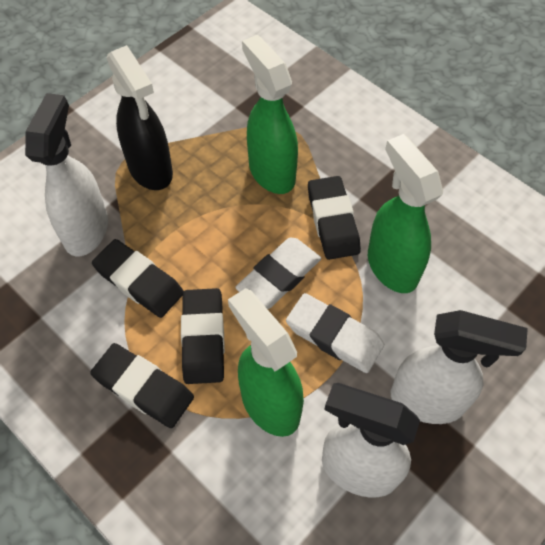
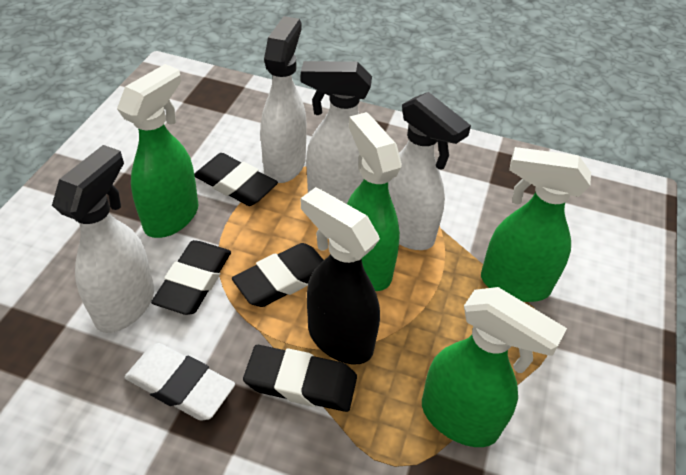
green spray bottle: 3 -> 4
white eraser: 2 -> 1
white spray bottle: 3 -> 4

